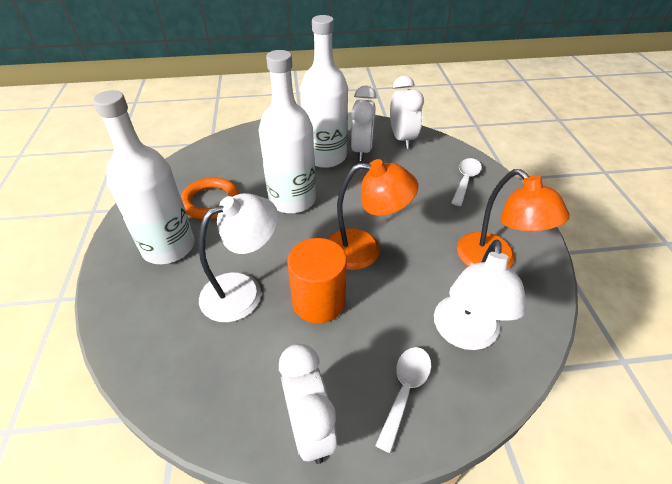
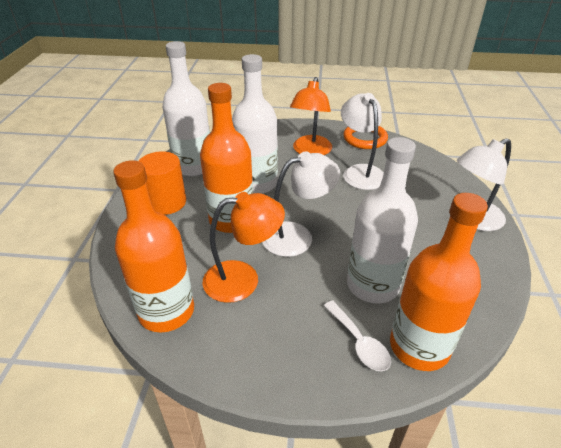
orange bottle: 0 -> 3
white clock: 3 -> 0
white lamp: 2 -> 3
white spoon: 2 -> 1

